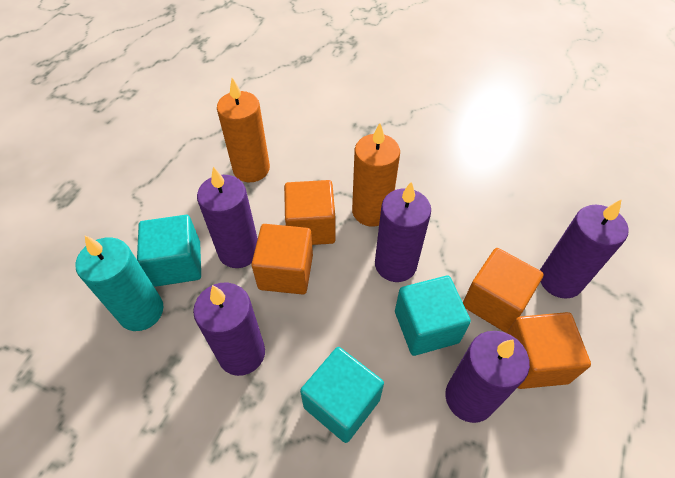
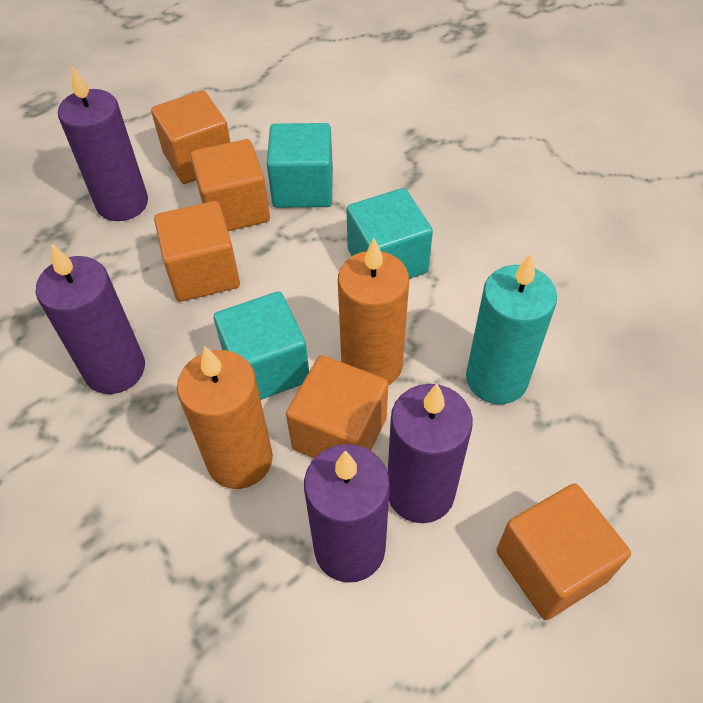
orange cube: 4 -> 5
purple candle: 5 -> 4

